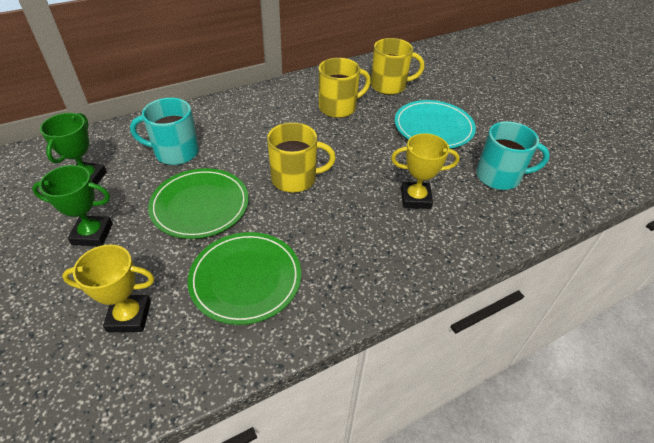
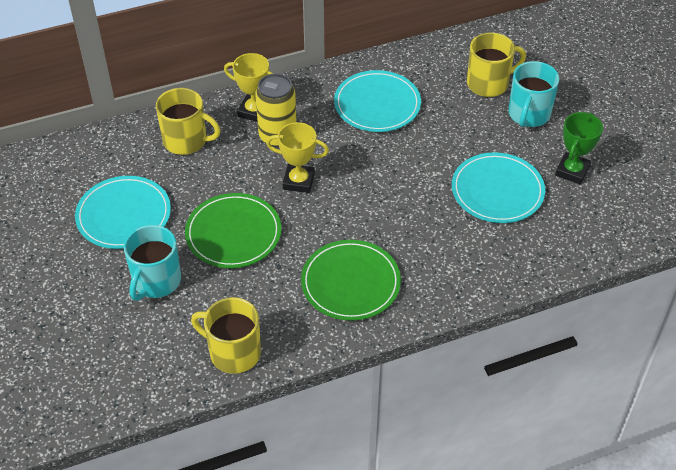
green trophy: 2 -> 1
turquoise plate: 1 -> 3
yellow can: 0 -> 1

